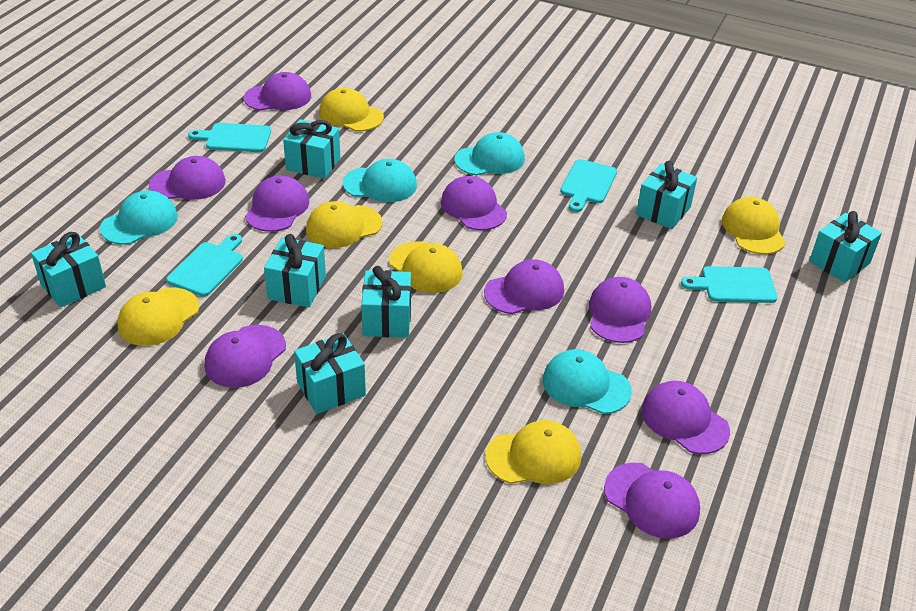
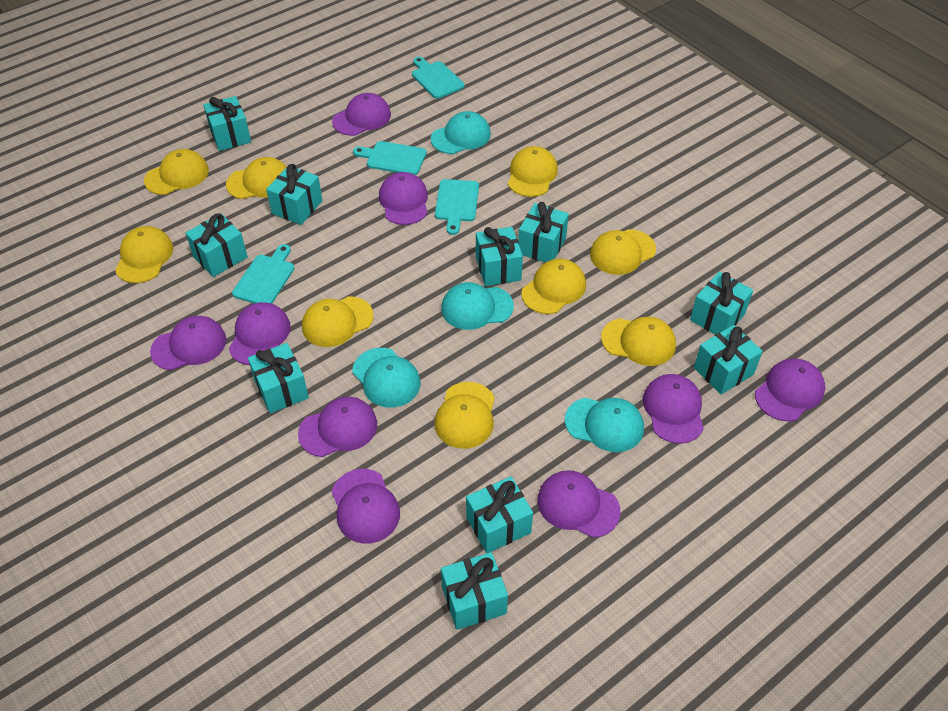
turquoise gift: 7 -> 10
yellow cap: 6 -> 9

